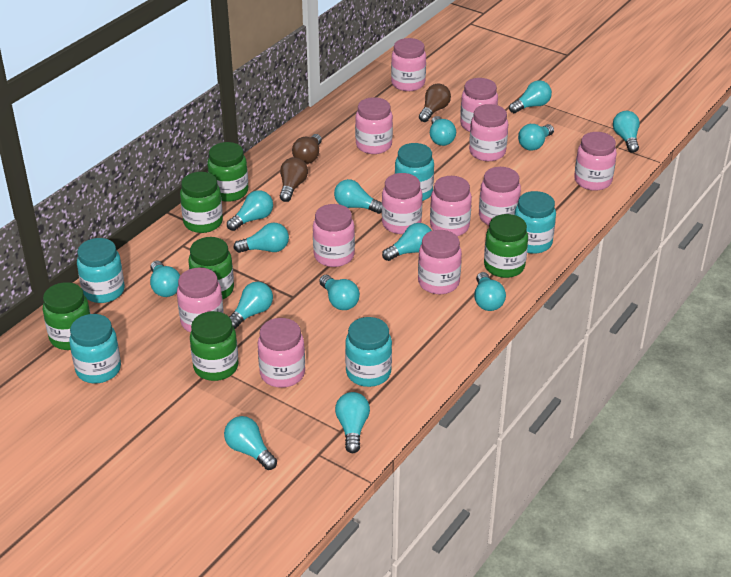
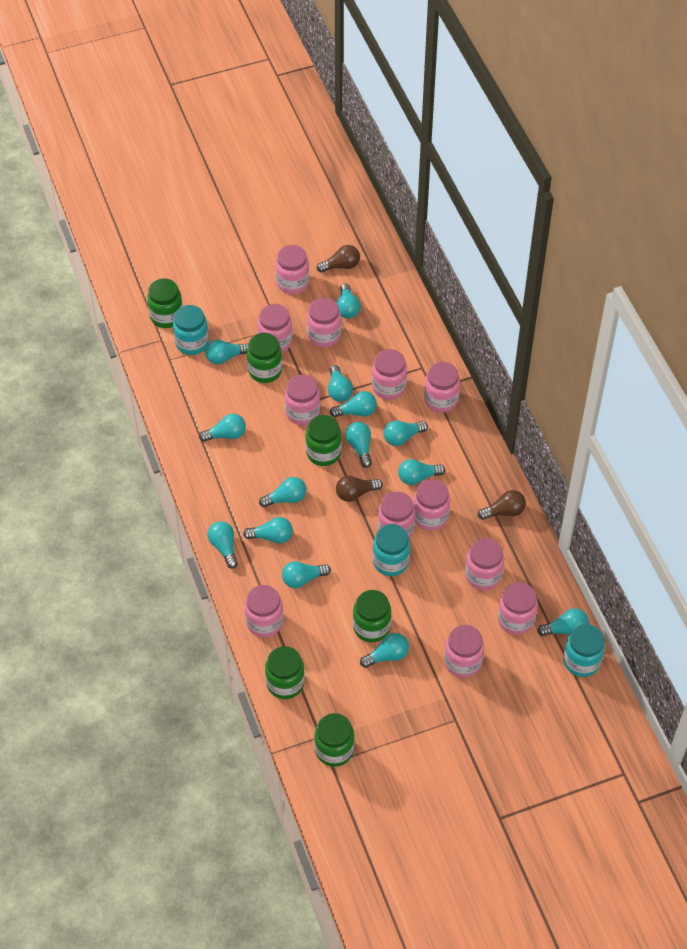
turquoise jar: 5 -> 3

